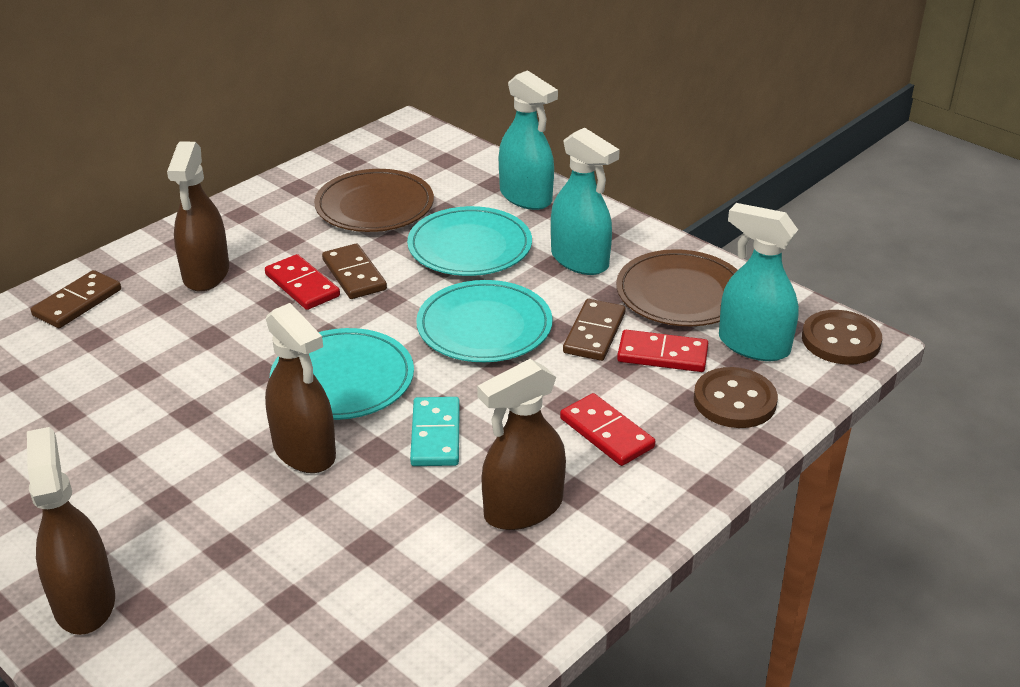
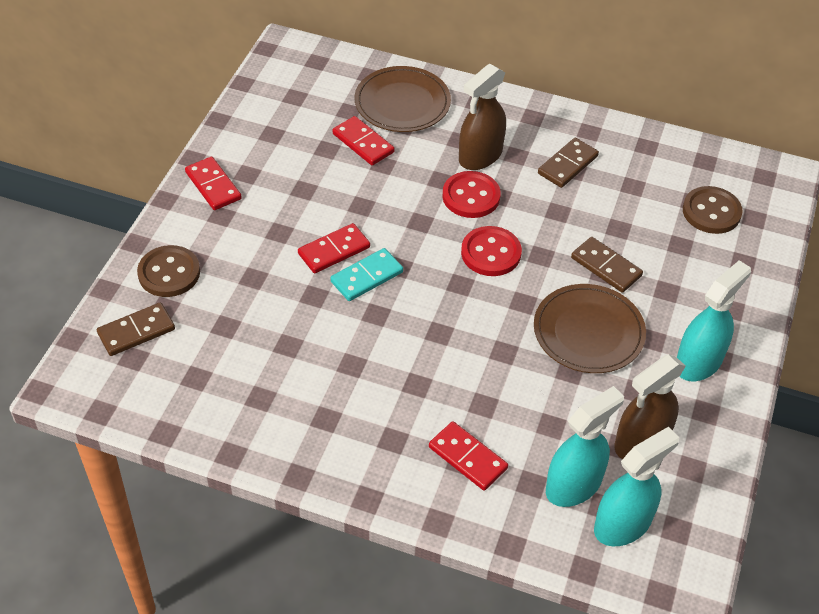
brown spray bottle: 4 -> 2
red button: 0 -> 2
red domino: 3 -> 4
turquoise plate: 3 -> 0

